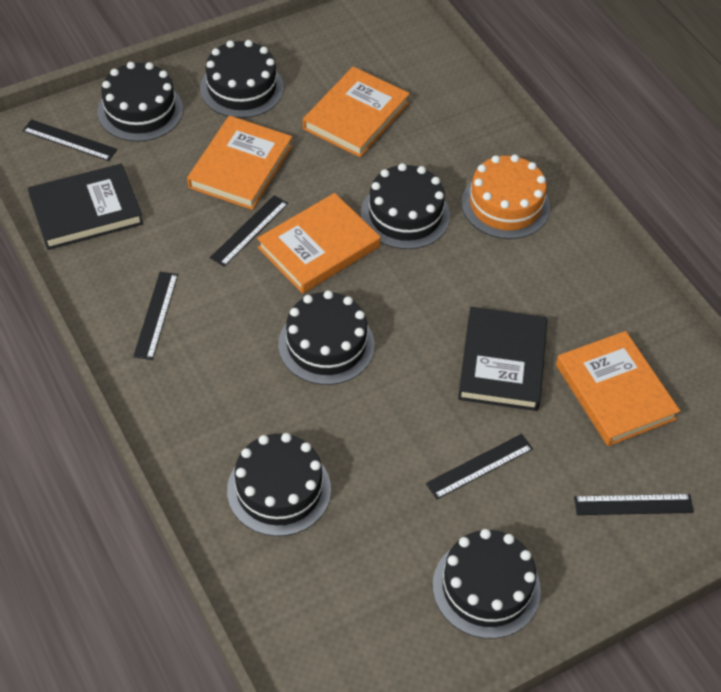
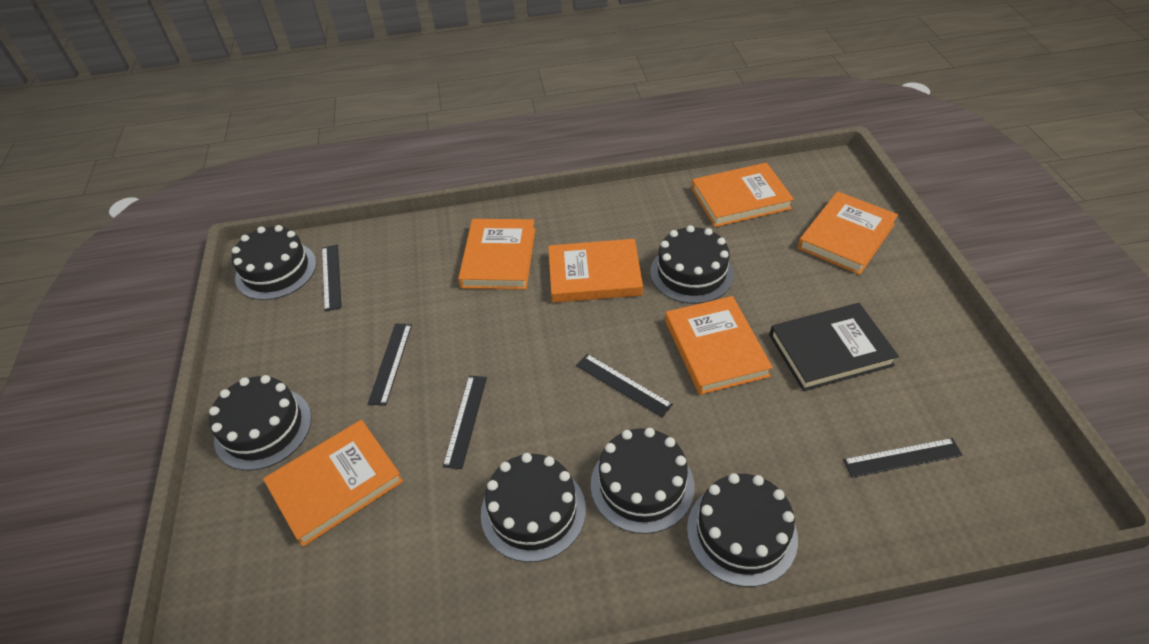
black book: 2 -> 1
orange book: 4 -> 6
orange cake: 1 -> 0

